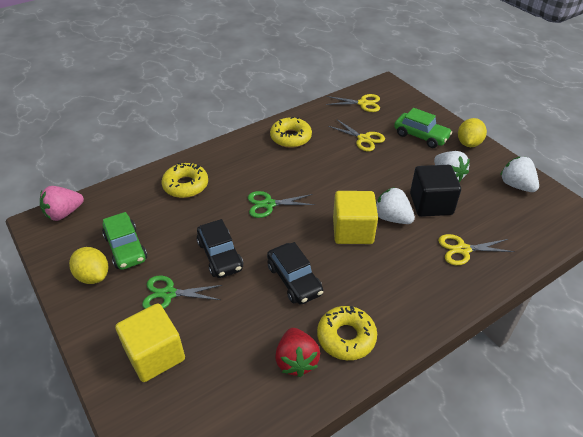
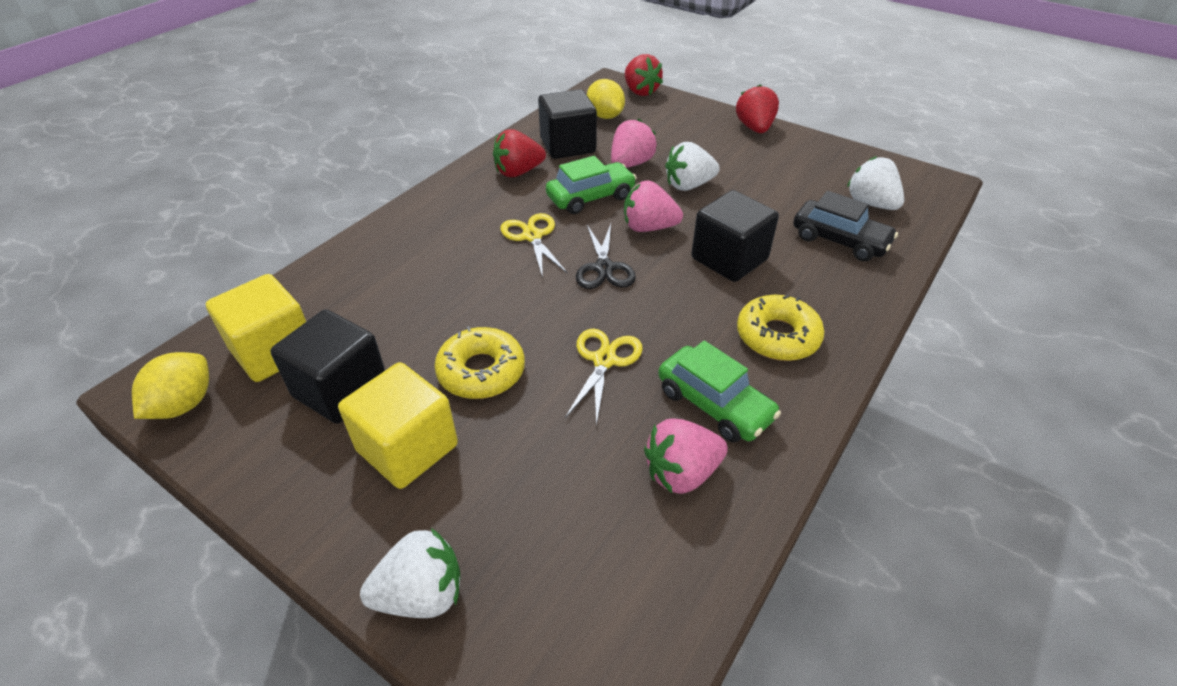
black car: 2 -> 1
black cube: 1 -> 3
black scissors: 0 -> 1
green scissors: 2 -> 0
pink strawberry: 1 -> 3
red strawberry: 1 -> 3
yellow donut: 3 -> 2
yellow scissors: 3 -> 2

